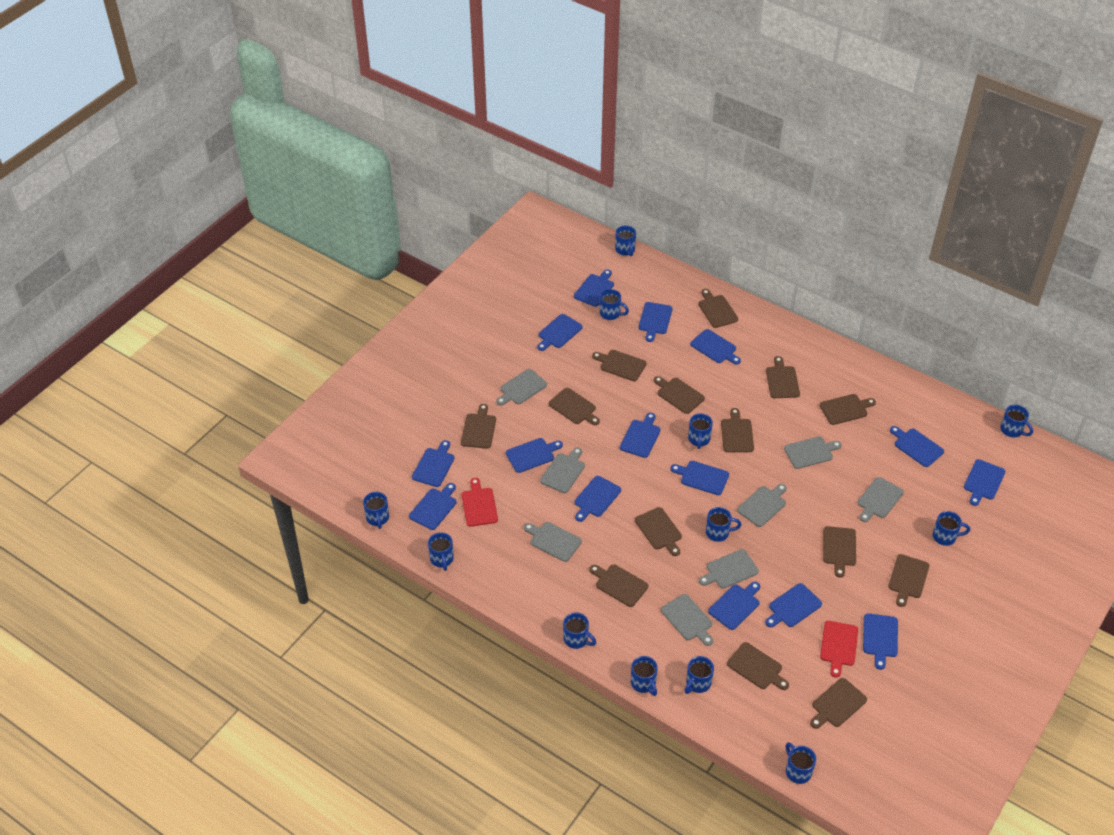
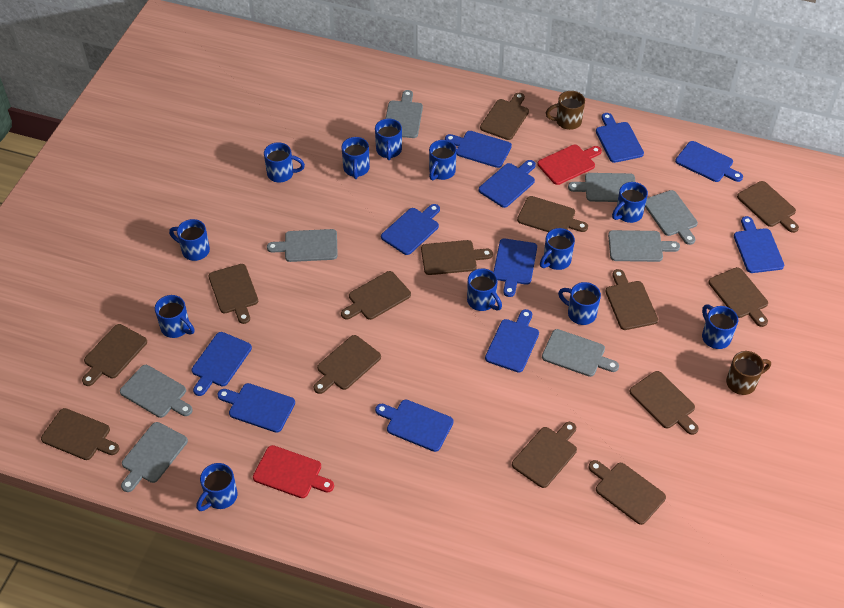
blue cutting board: 15 -> 11
brown mug: 0 -> 2

